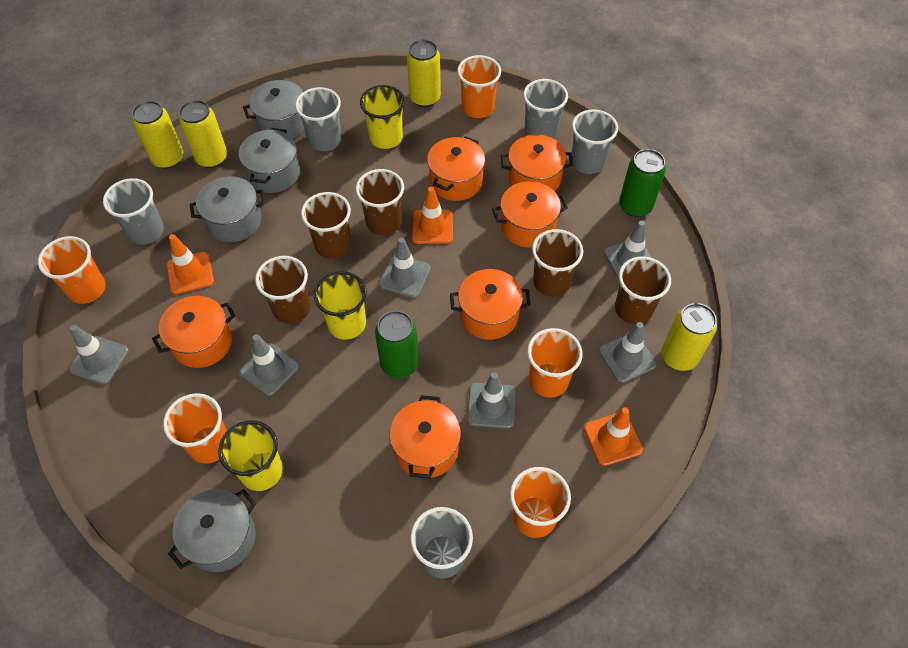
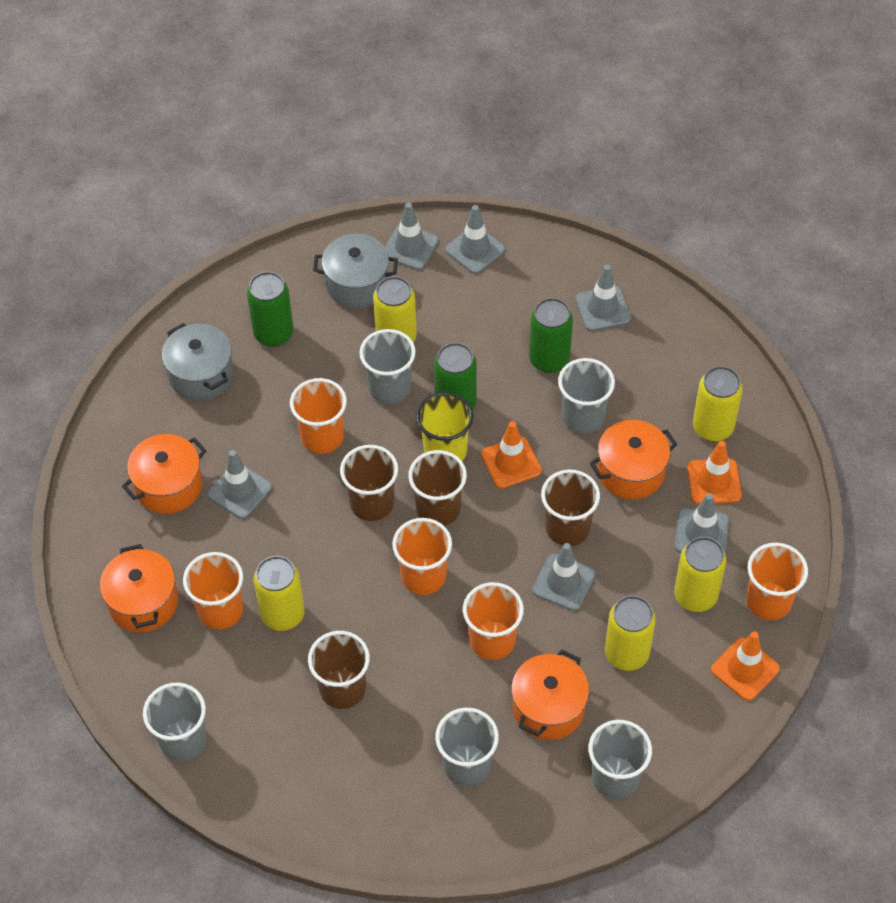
brown cup: 5 -> 4
green can: 2 -> 3
grey pot: 4 -> 2
orange pot: 6 -> 4
yellow can: 4 -> 5
yellow cup: 3 -> 1

